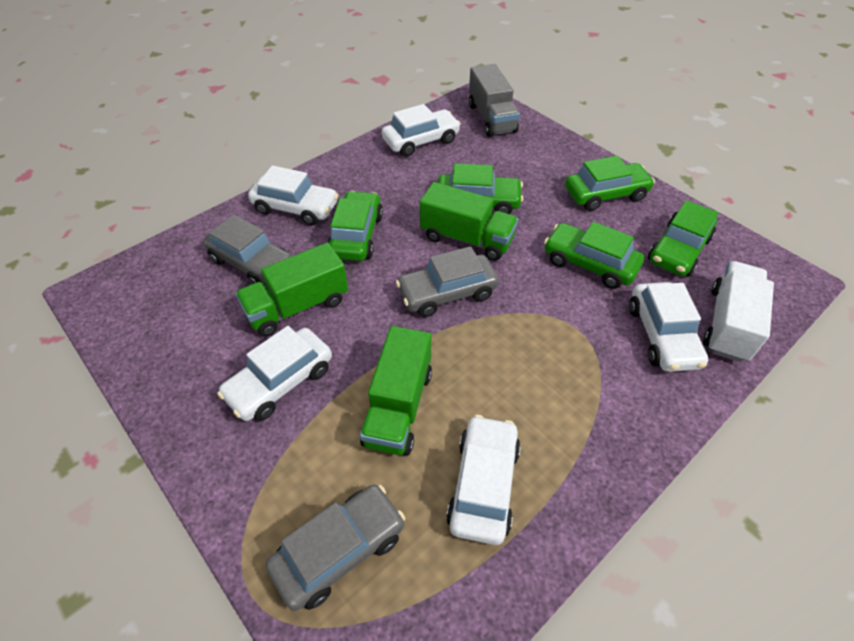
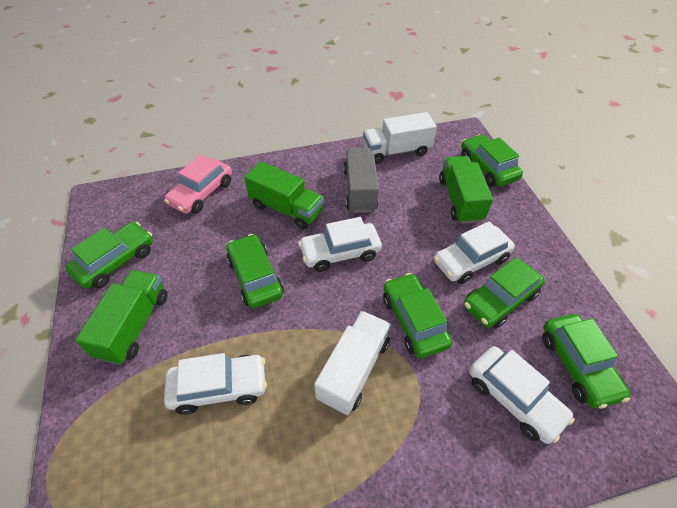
green car: 5 -> 6
grey car: 3 -> 0
pink car: 0 -> 1
white car: 5 -> 4
white truck: 1 -> 2

